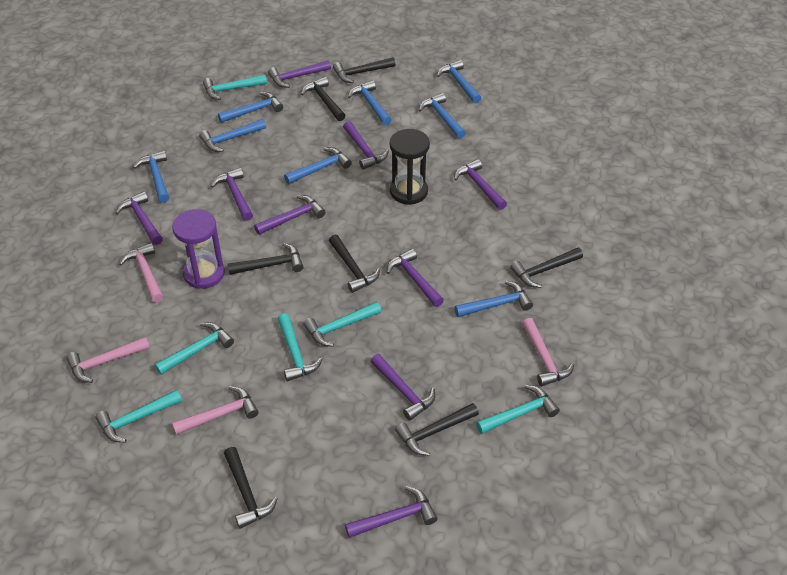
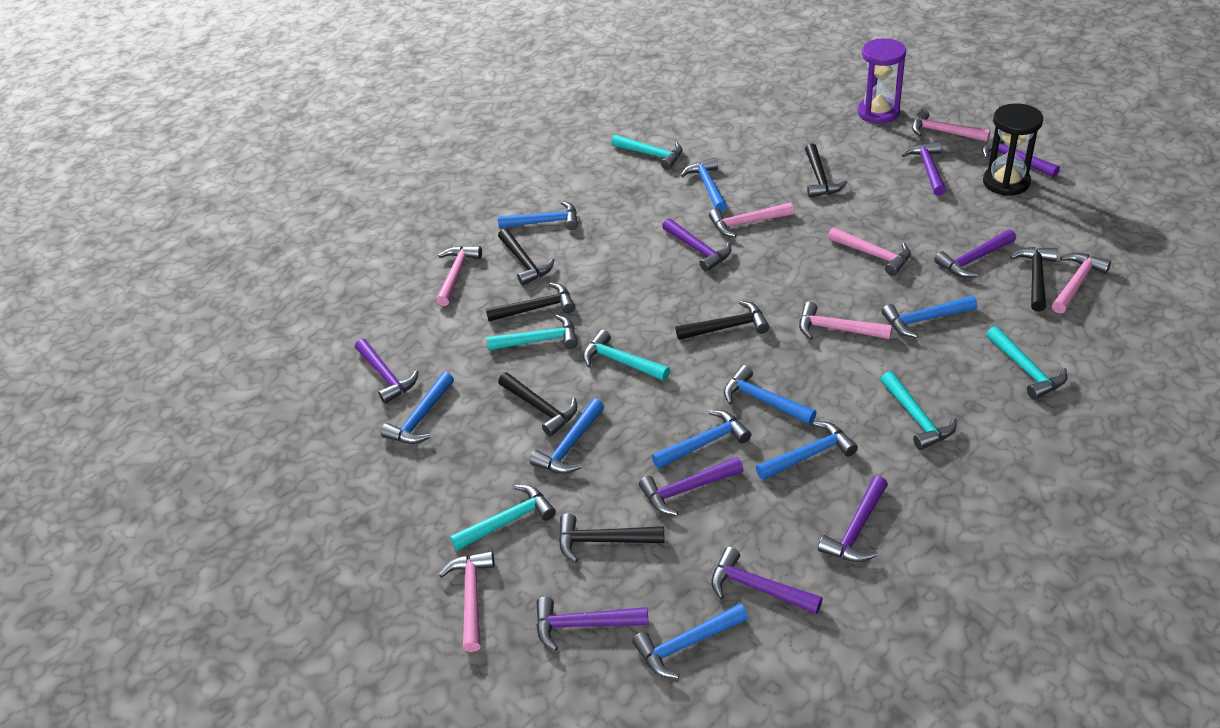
blue hammer: 8 -> 9
pink hammer: 4 -> 7

